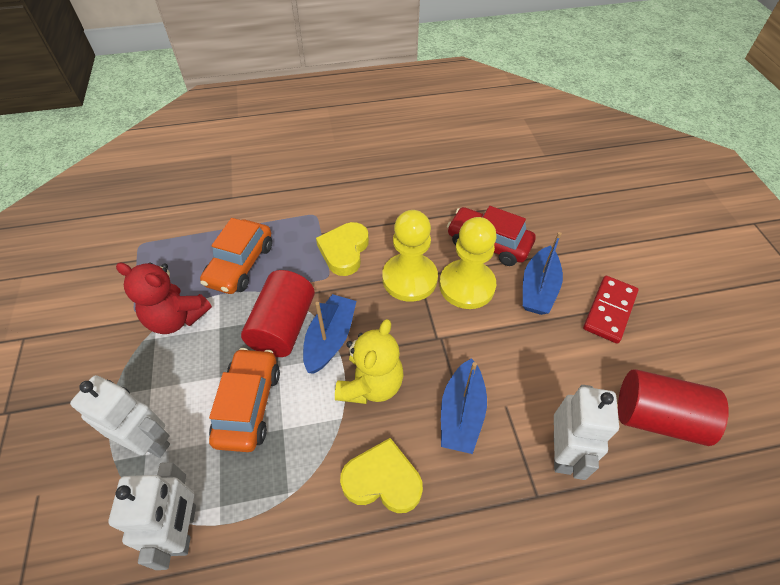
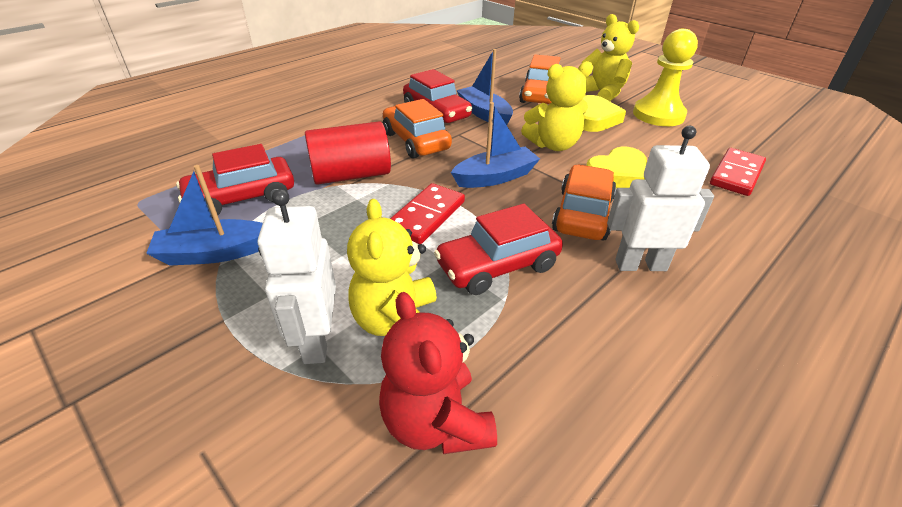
orange car: 2 -> 3
red car: 1 -> 3
red cylinder: 2 -> 1
red domino: 1 -> 2
white robot: 3 -> 2
yellow pawn: 2 -> 1
yellow teddy bear: 1 -> 3

